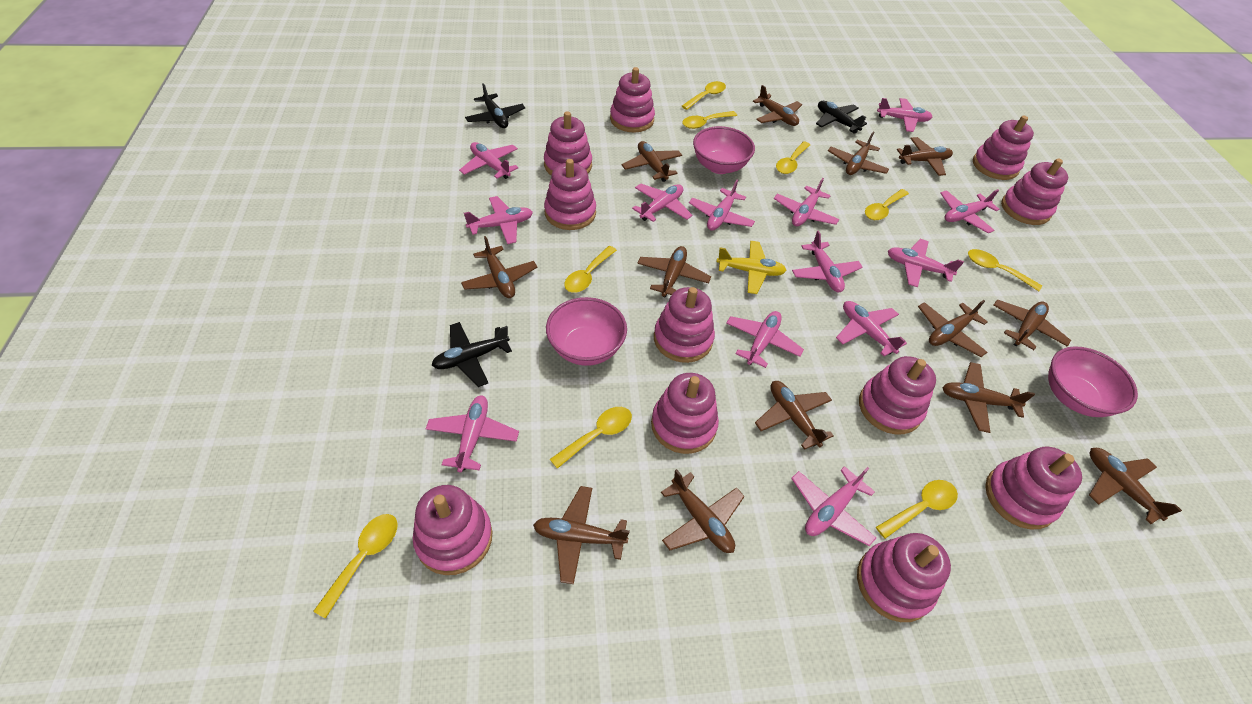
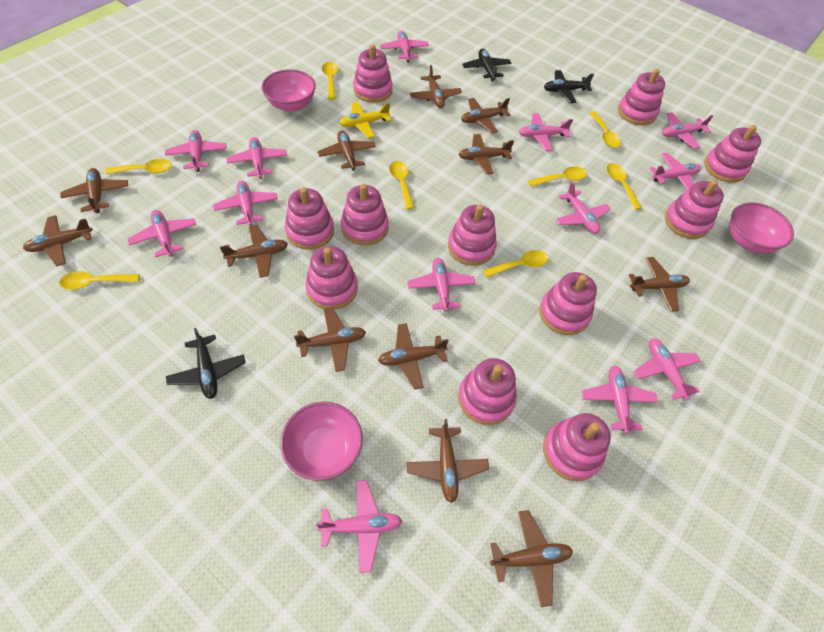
brown plane: 13 -> 12
yellow spoon: 9 -> 8

